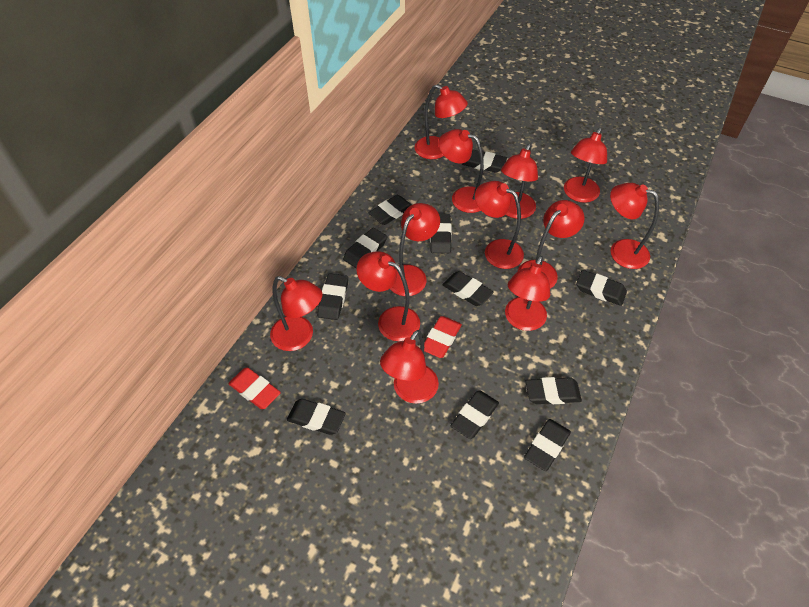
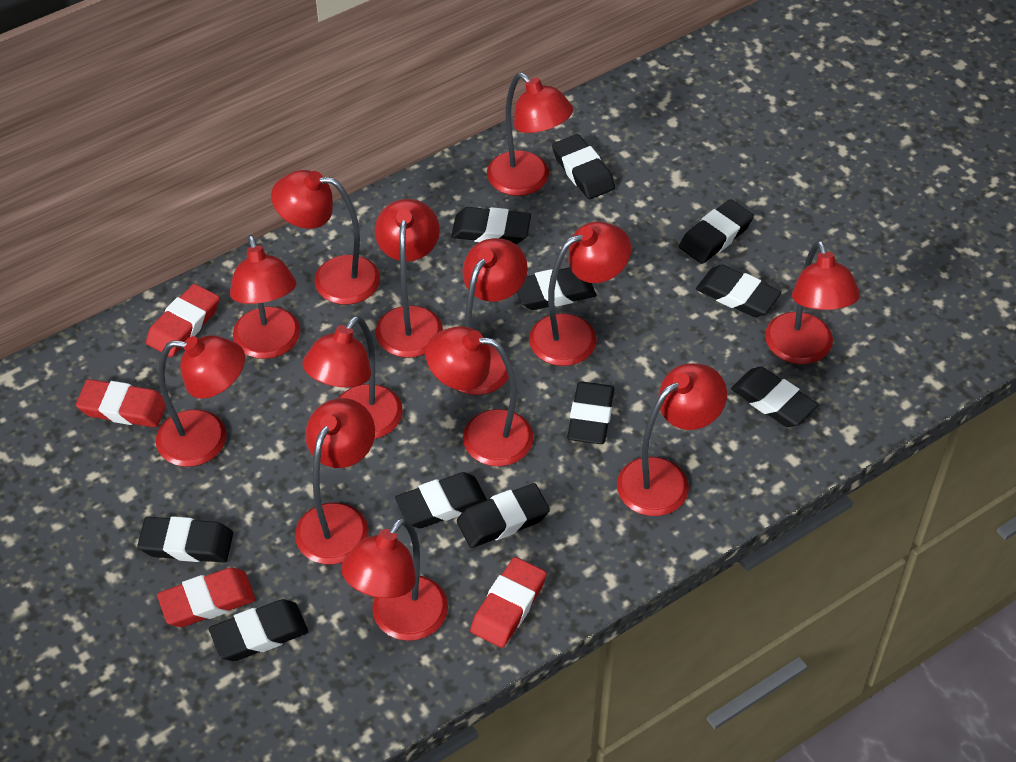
red eraser: 2 -> 4
red lamp: 12 -> 13

